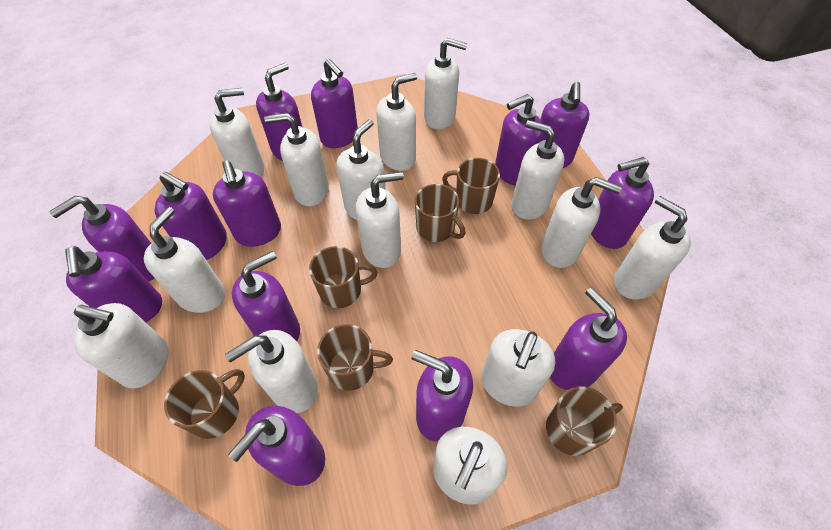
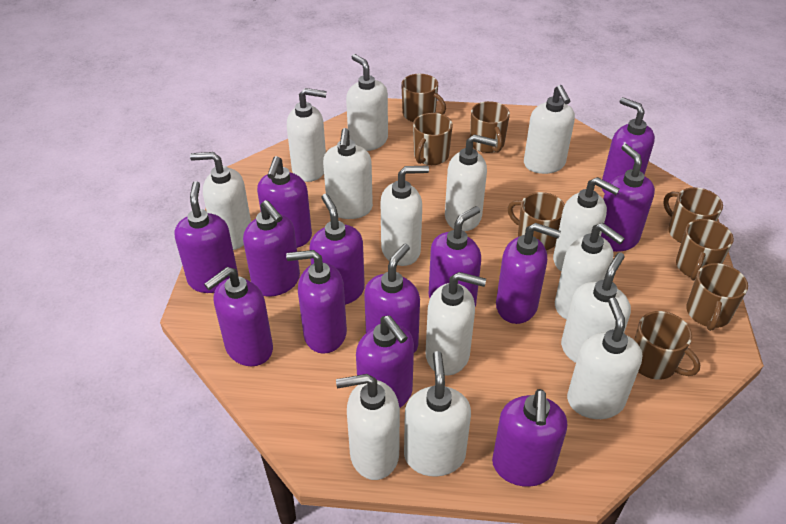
brown mug: 6 -> 8

